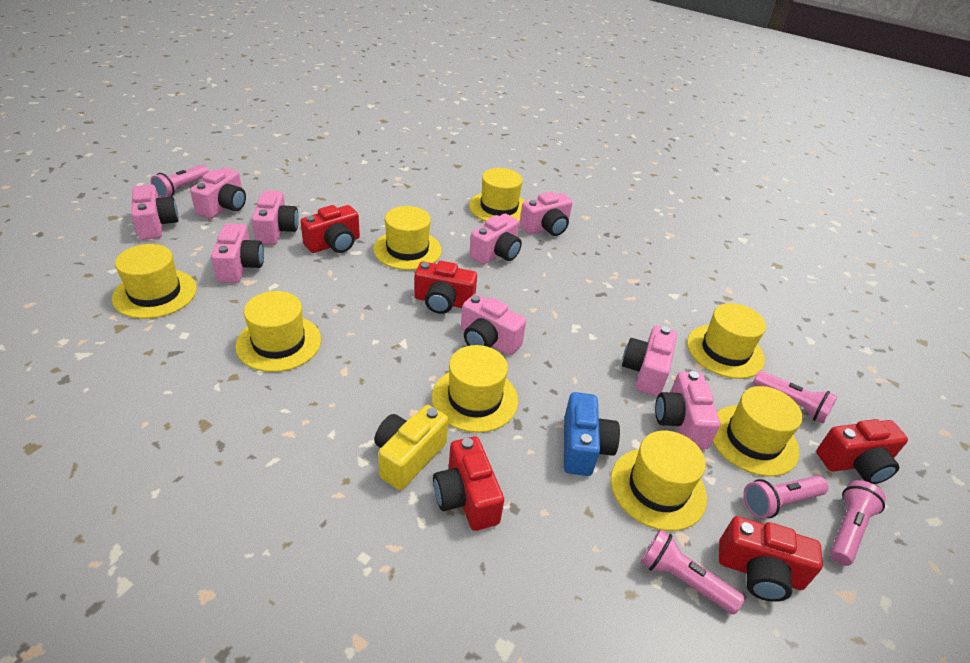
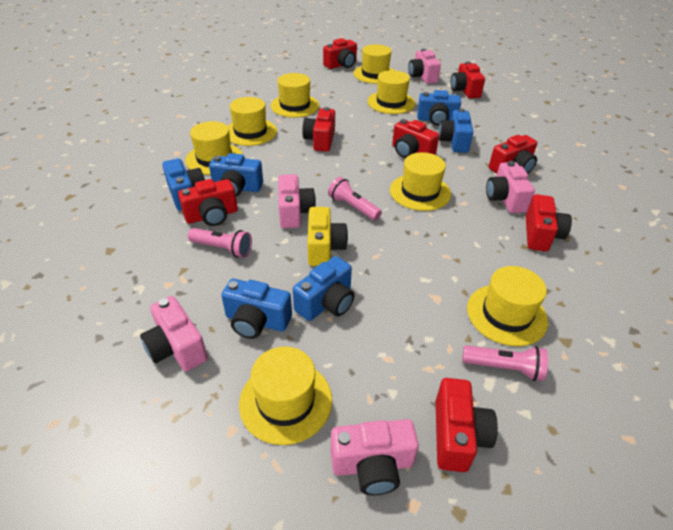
blue camera: 1 -> 6
pink camera: 9 -> 5
pink flashlight: 5 -> 3
red camera: 5 -> 8

